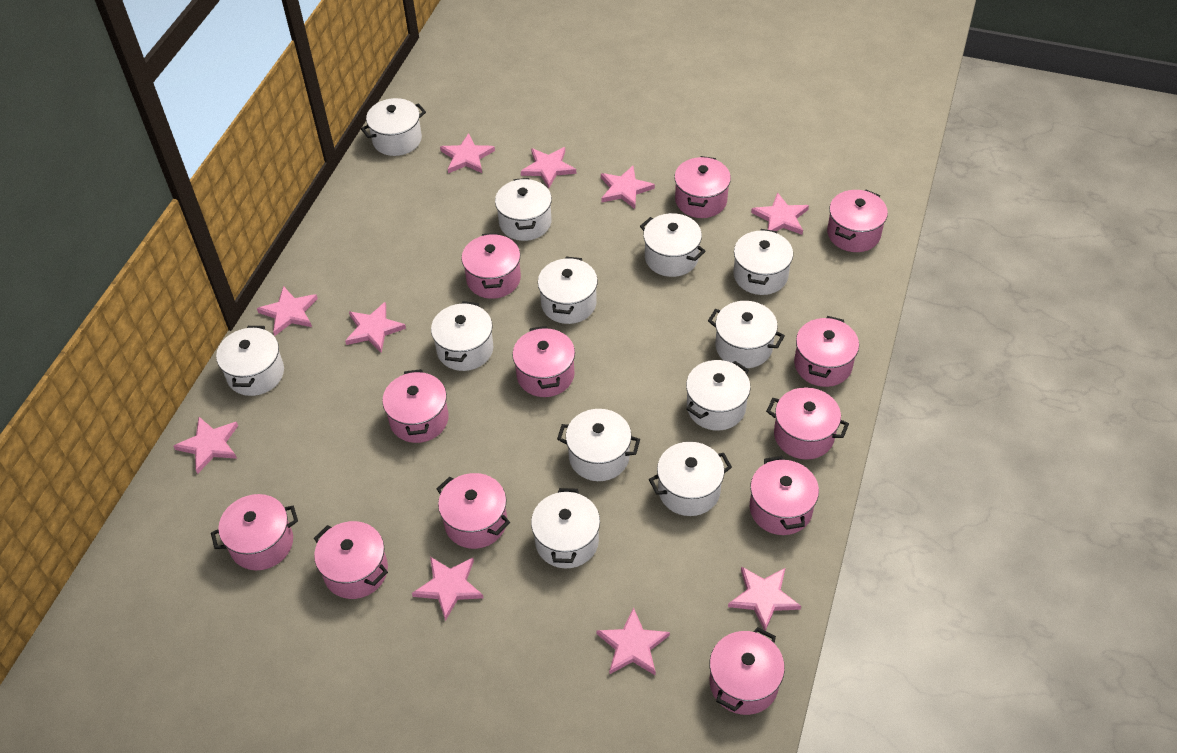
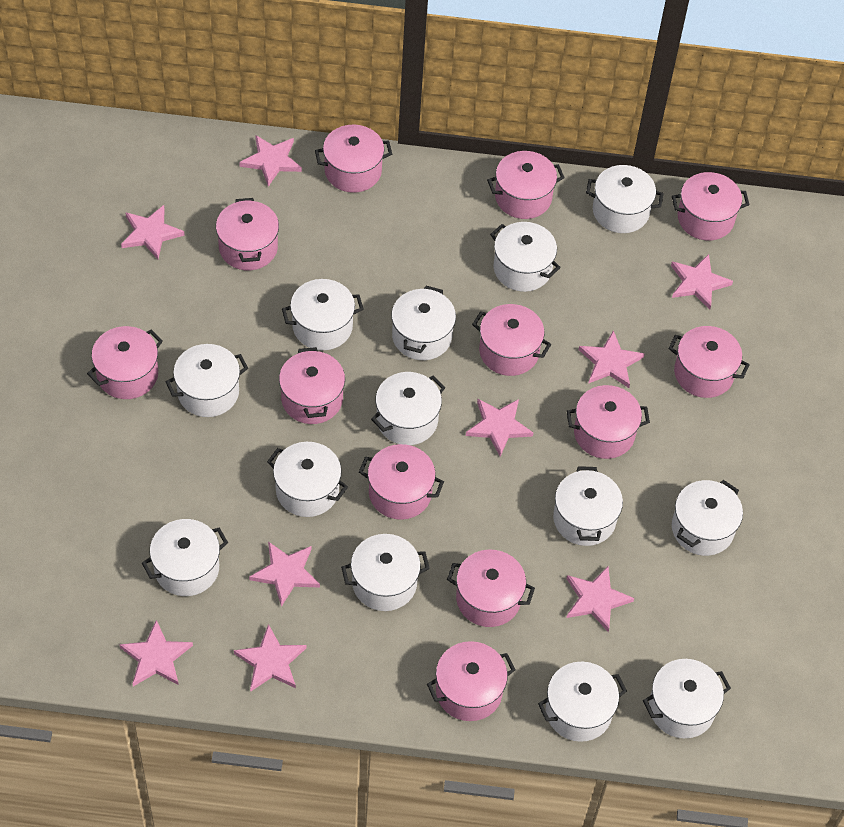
pink star: 10 -> 9
white pot: 12 -> 13

